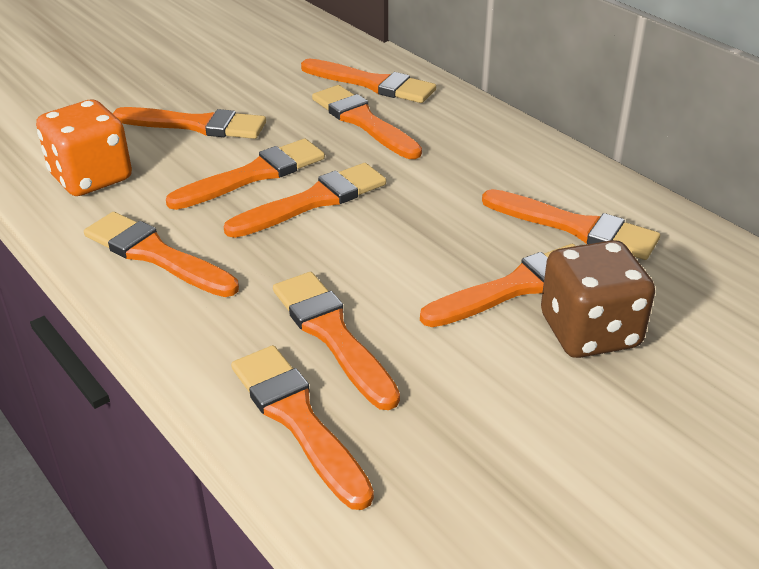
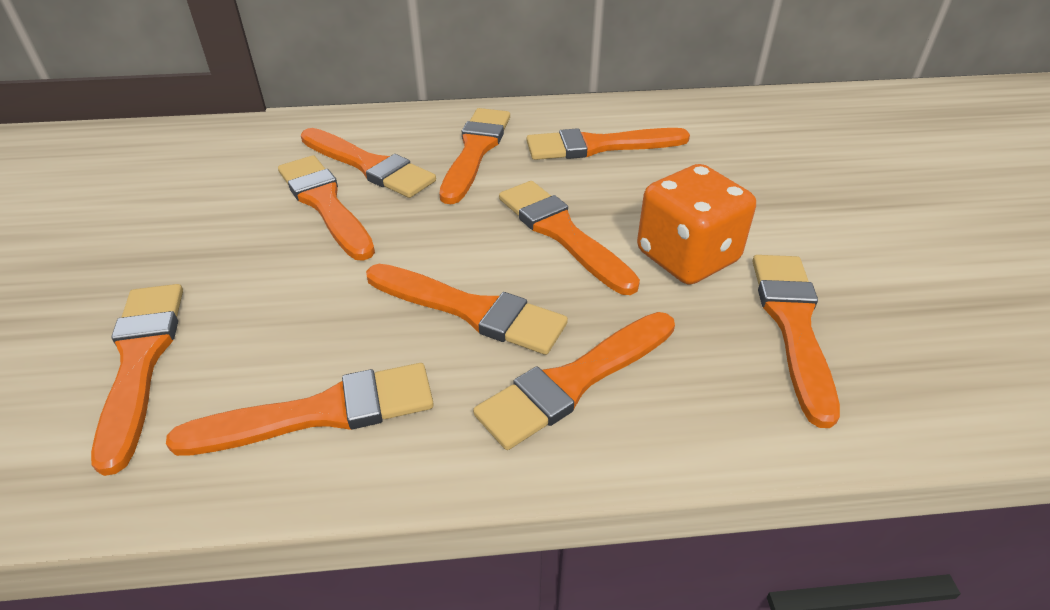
brown dice: 1 -> 0

